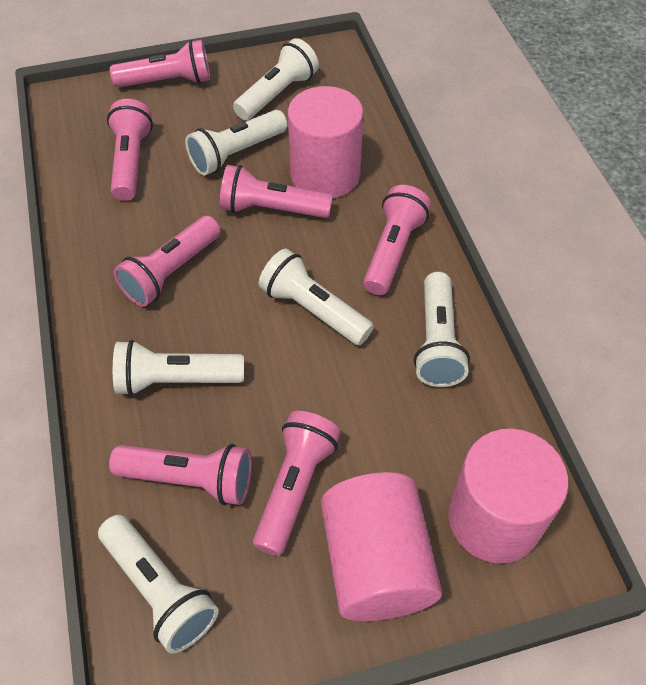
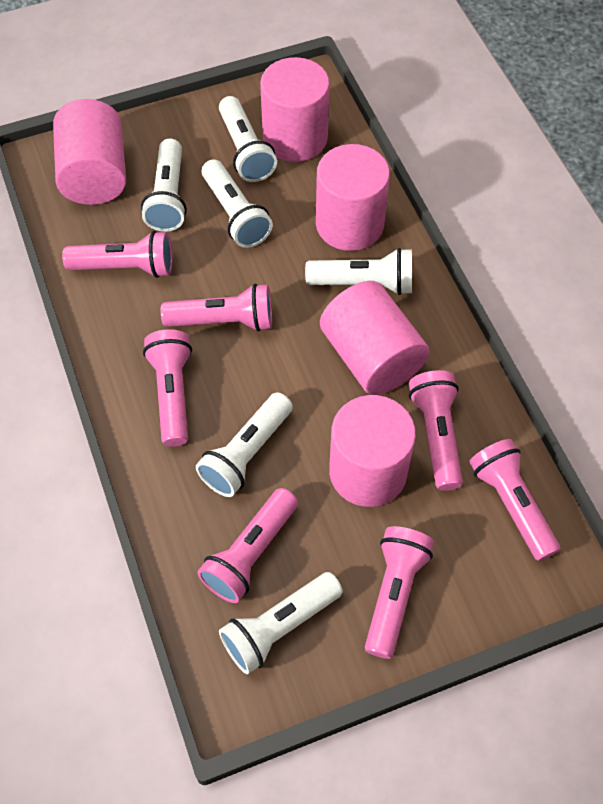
pink cylinder: 3 -> 5

